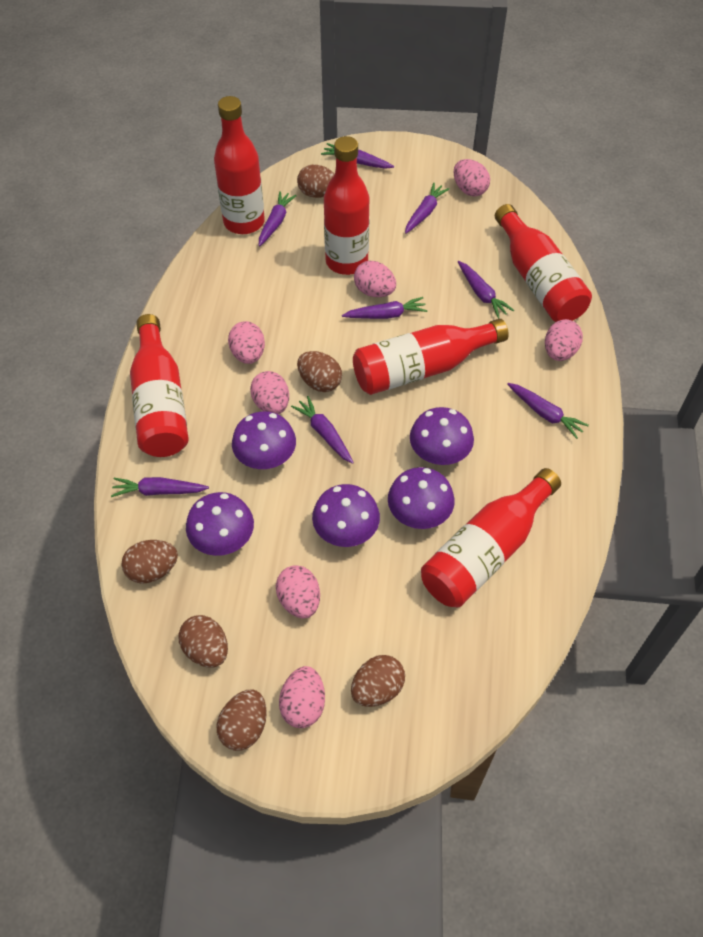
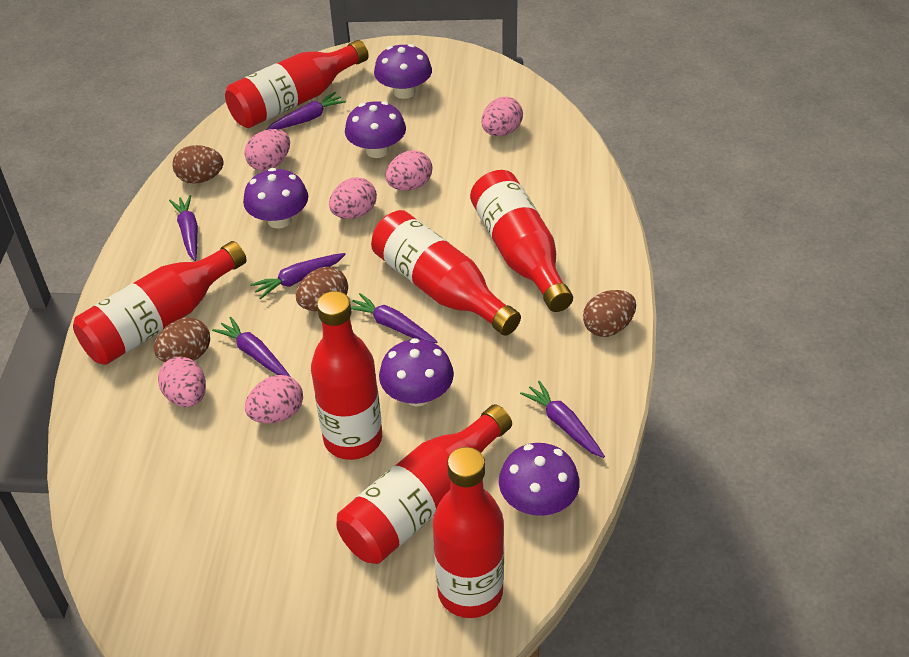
brown egg: 6 -> 4
pink egg: 7 -> 6
purple carrot: 8 -> 6
red bottle: 6 -> 7

